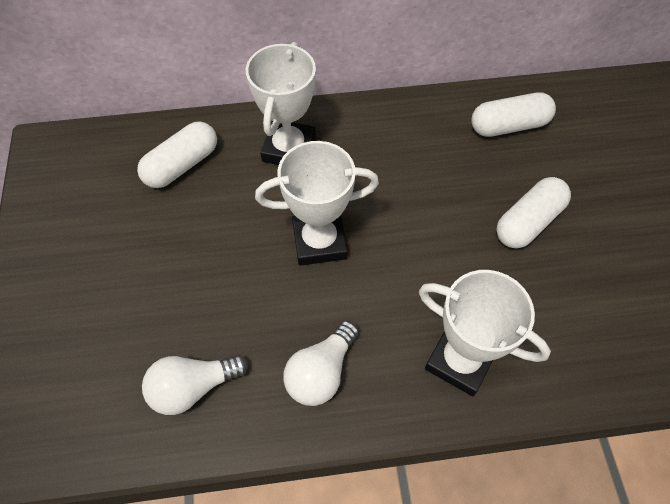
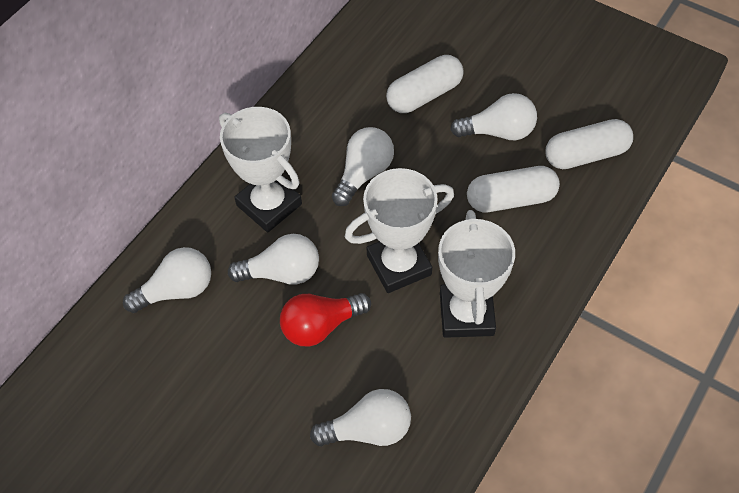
red light bulb: 0 -> 1
white light bulb: 2 -> 5

